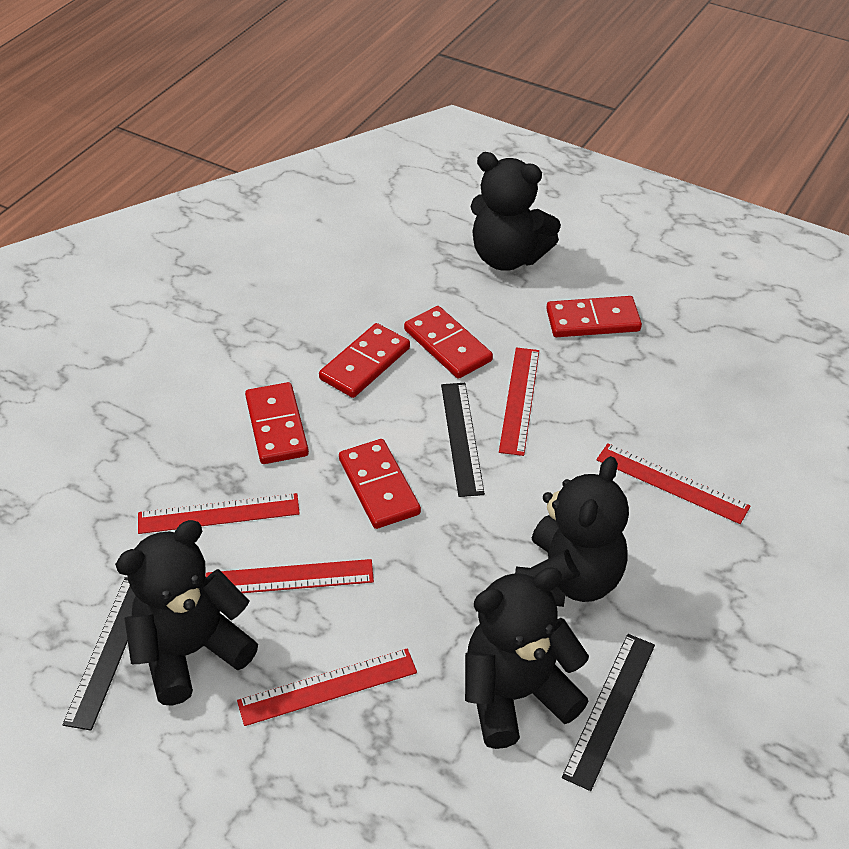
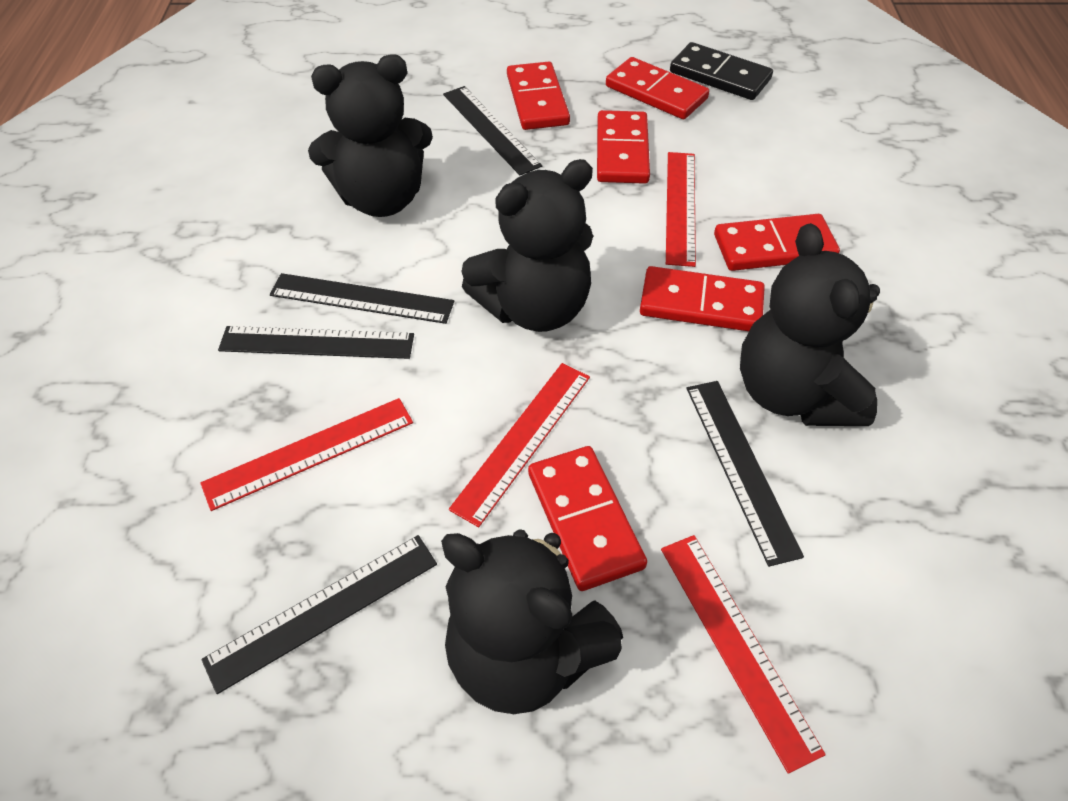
black domino: 0 -> 1
black ruler: 3 -> 5
red domino: 5 -> 6
red ruler: 5 -> 4

